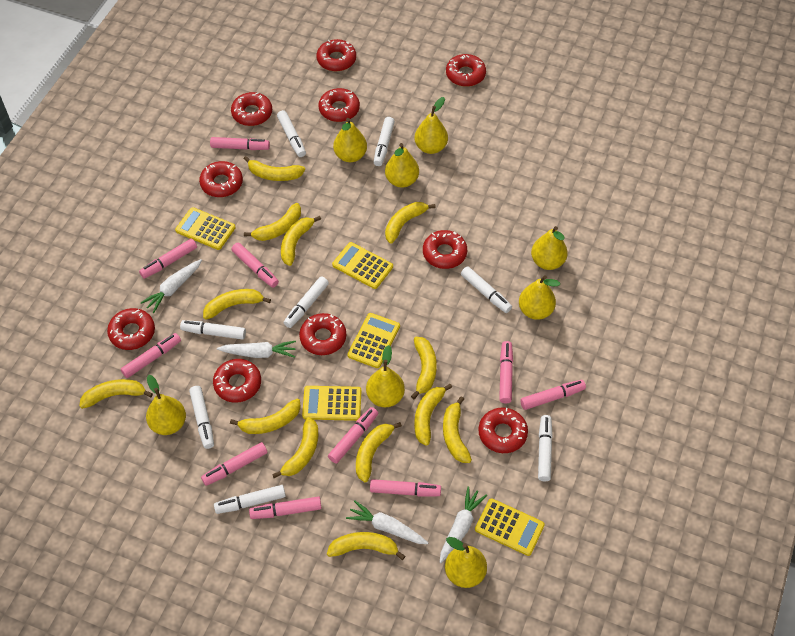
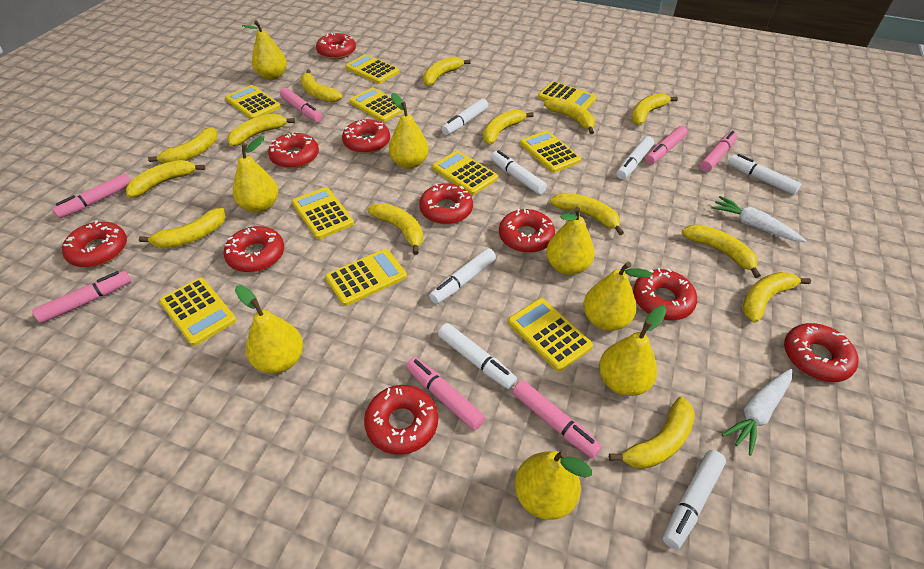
pink marker: 10 -> 7
white carrot: 4 -> 2
white marker: 8 -> 7
yellow banana: 13 -> 14
yellow calculator: 5 -> 10

